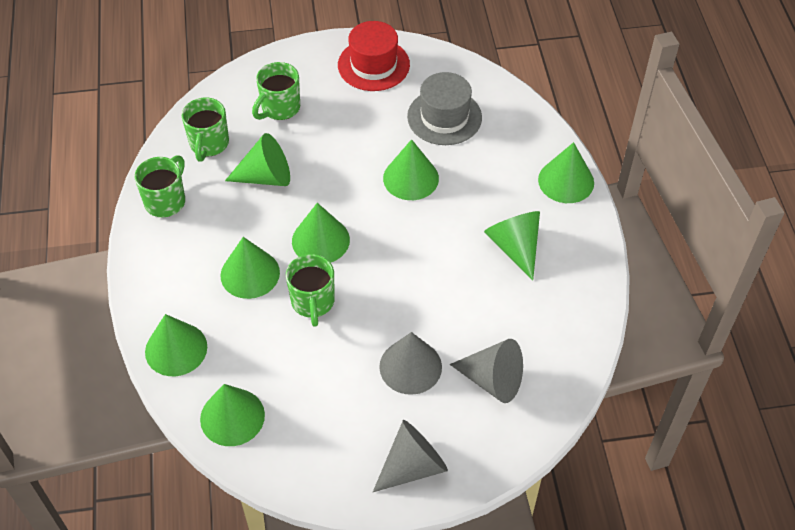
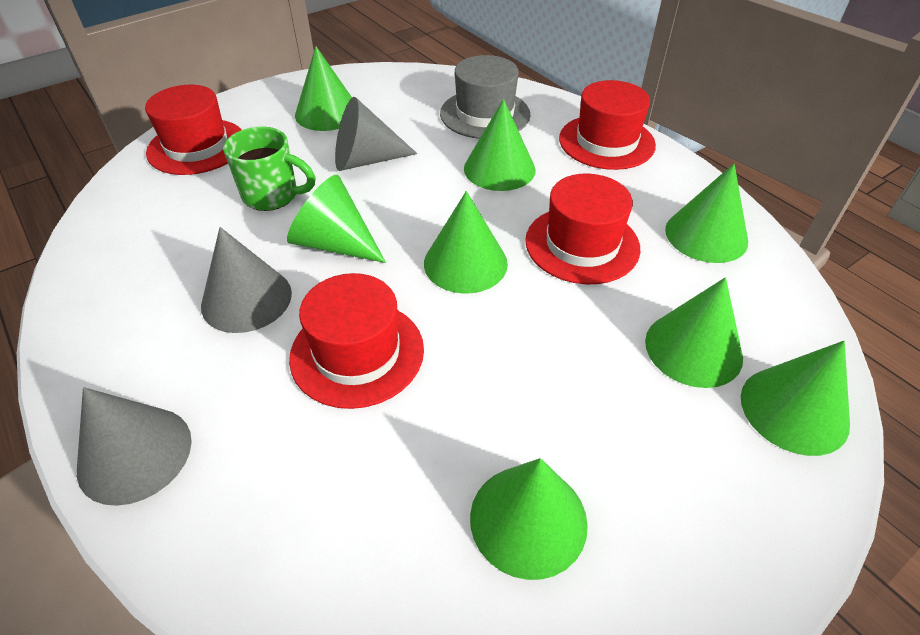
green mug: 4 -> 1
red hat: 1 -> 4

